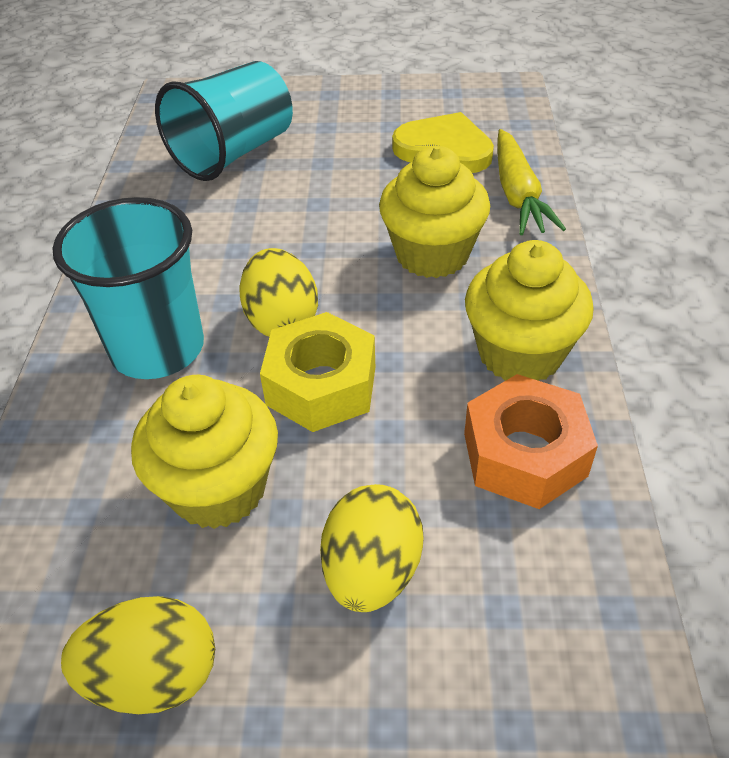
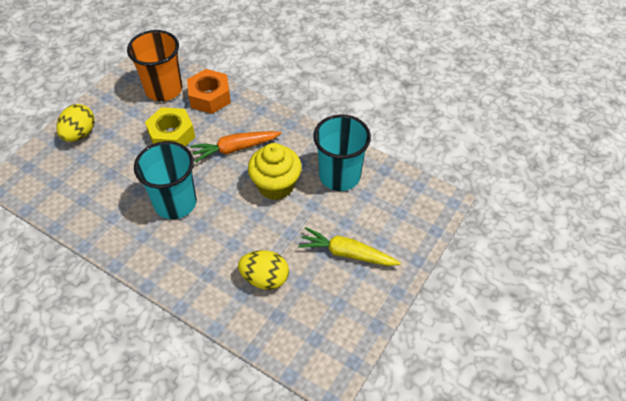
orange carrot: 0 -> 1
orange cup: 0 -> 1
yellow cupcake: 3 -> 1
yellow egg: 3 -> 2
yellow heart: 1 -> 0

